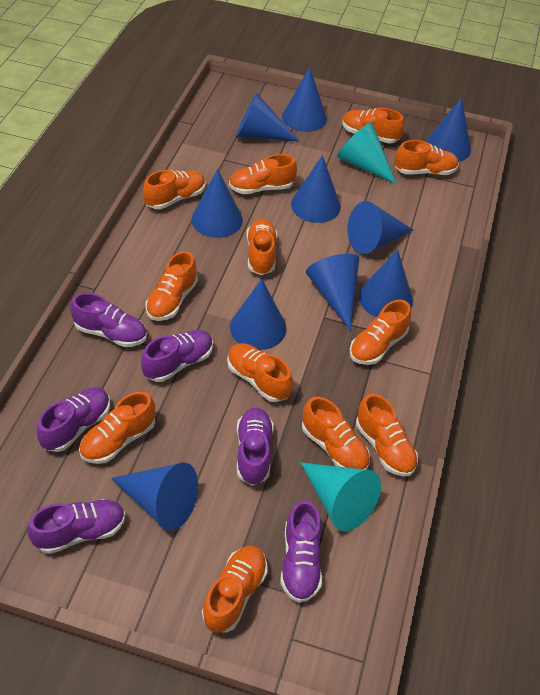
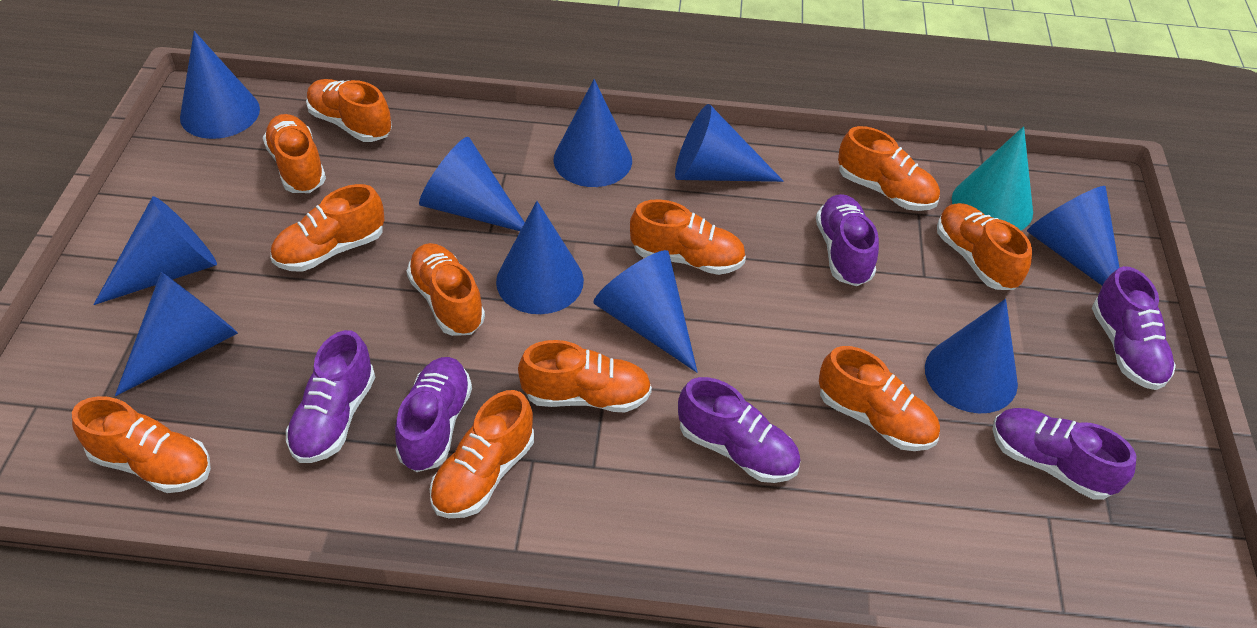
orange shoe: 12 -> 11
turquoise cone: 2 -> 1

